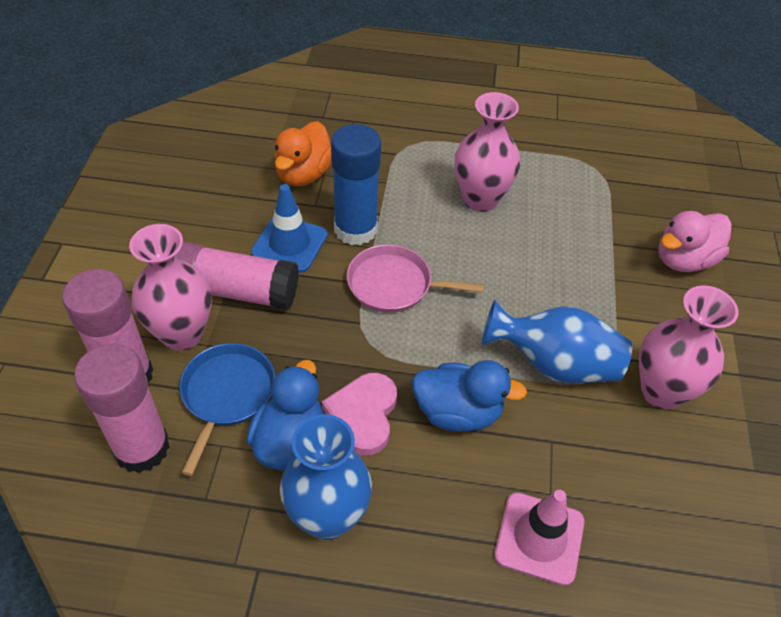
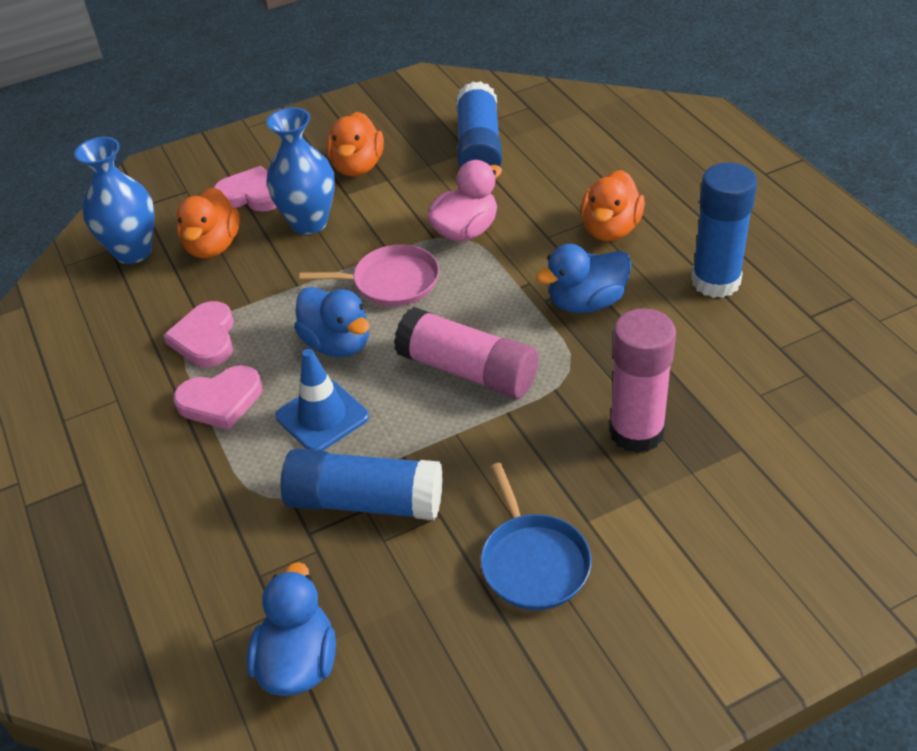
blue duck: 2 -> 3
blue glue stick: 1 -> 3
orange duck: 1 -> 3
pink glue stick: 3 -> 2
pink heart: 1 -> 3
pink traffic cone: 1 -> 0
pink vase: 3 -> 0

